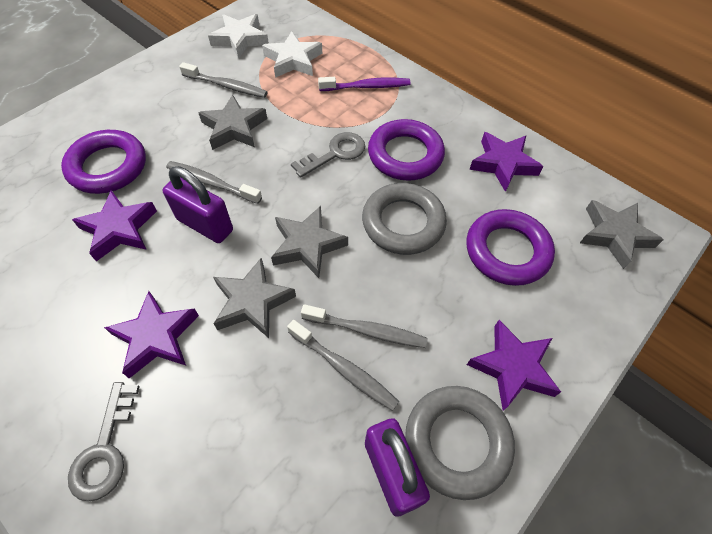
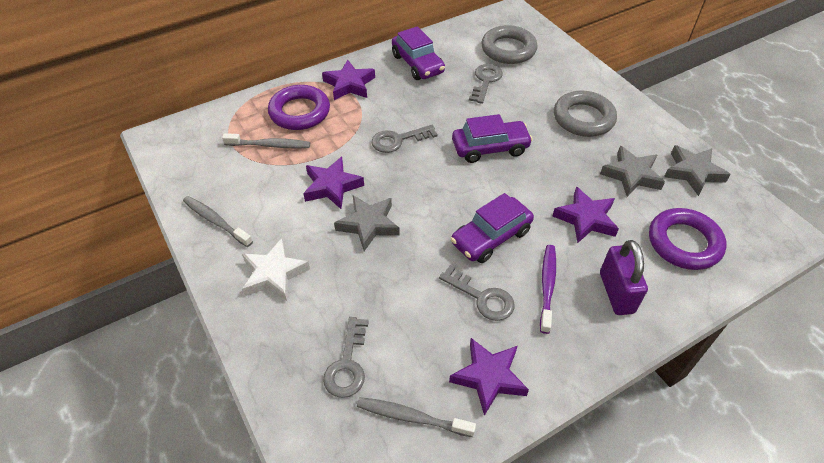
grey key: 2 -> 4
grey star: 4 -> 3
grey toothbrush: 4 -> 3
purple car: 0 -> 3
purple padlock: 2 -> 1
purple ring: 3 -> 2
white star: 2 -> 1

